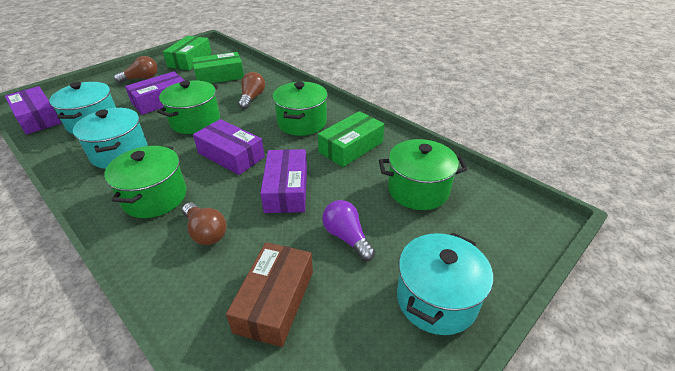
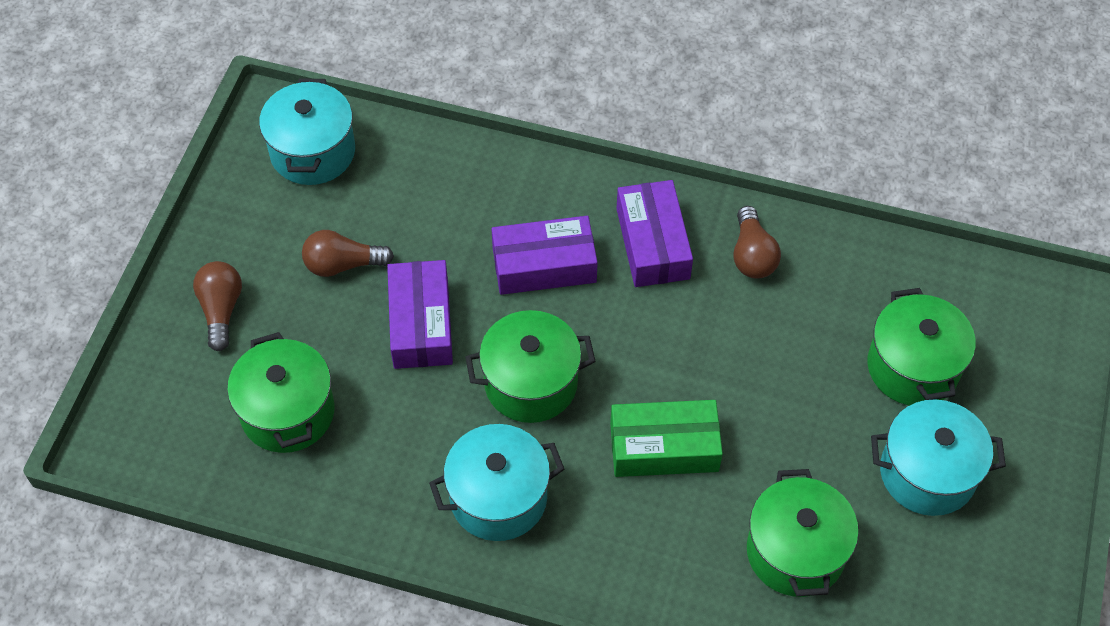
brown box: 1 -> 0
green box: 3 -> 1
purple box: 4 -> 3
purple light bulb: 1 -> 0

